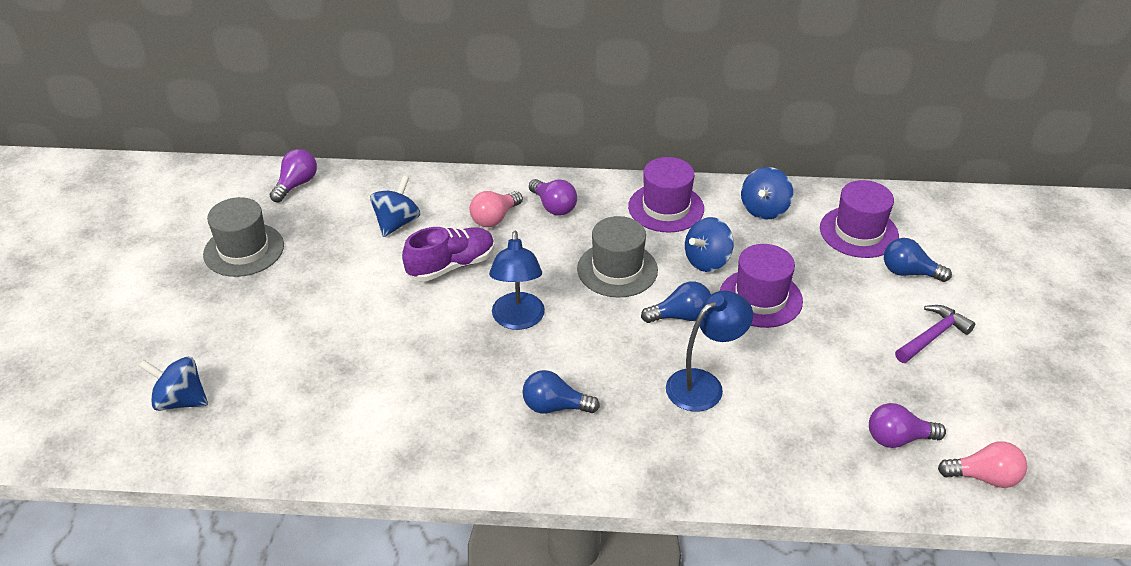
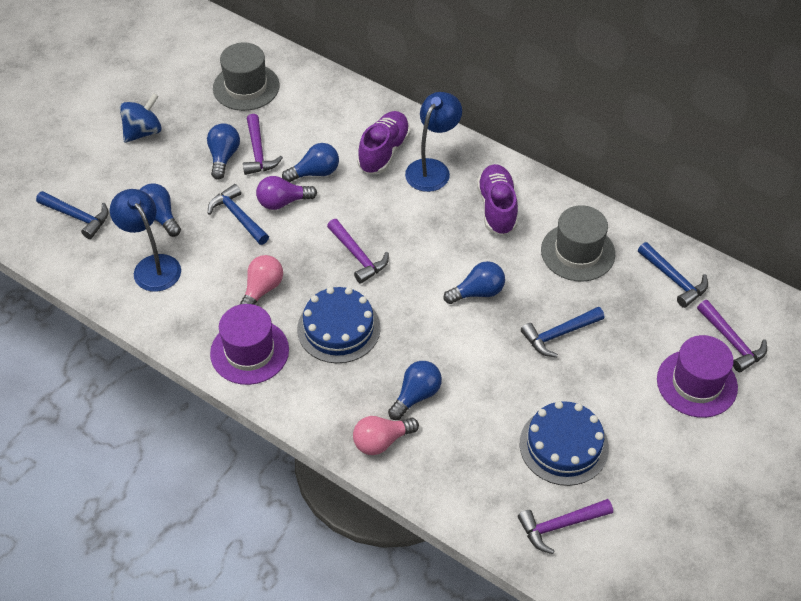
blue cake: 0 -> 2
blue hammer: 0 -> 4
blue light bulb: 3 -> 5
blue spinning top: 4 -> 1
purple hammer: 1 -> 4
purple hat: 3 -> 2
purple light bulb: 3 -> 1
purple shoe: 1 -> 2

